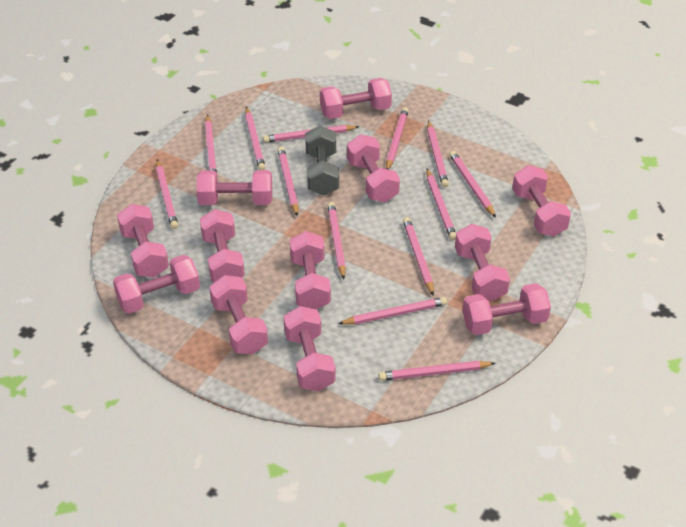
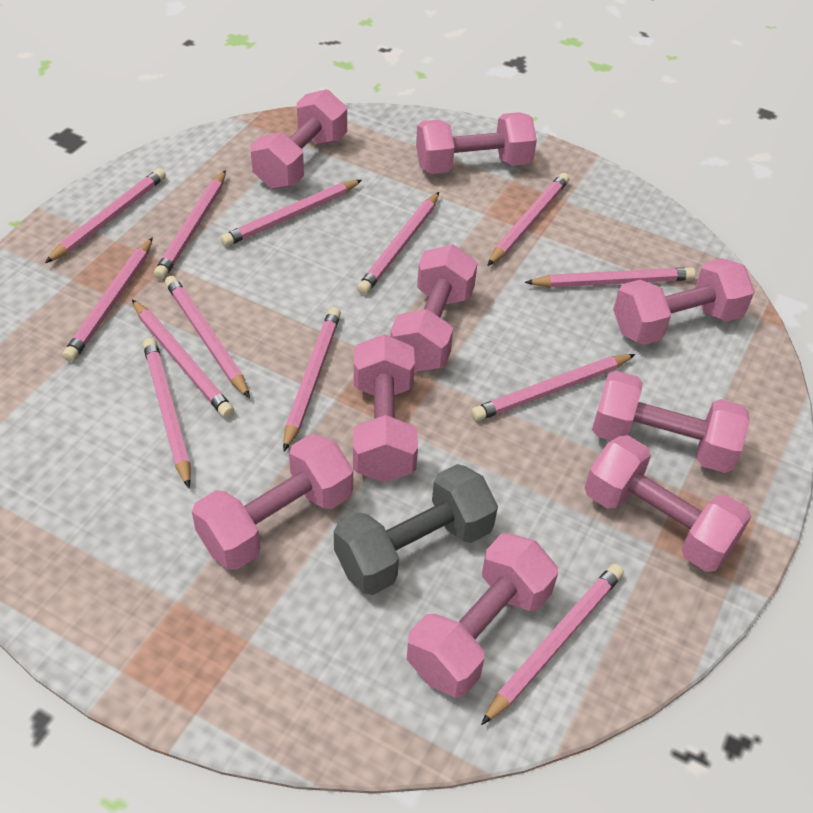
pink dumbbell: 12 -> 9

